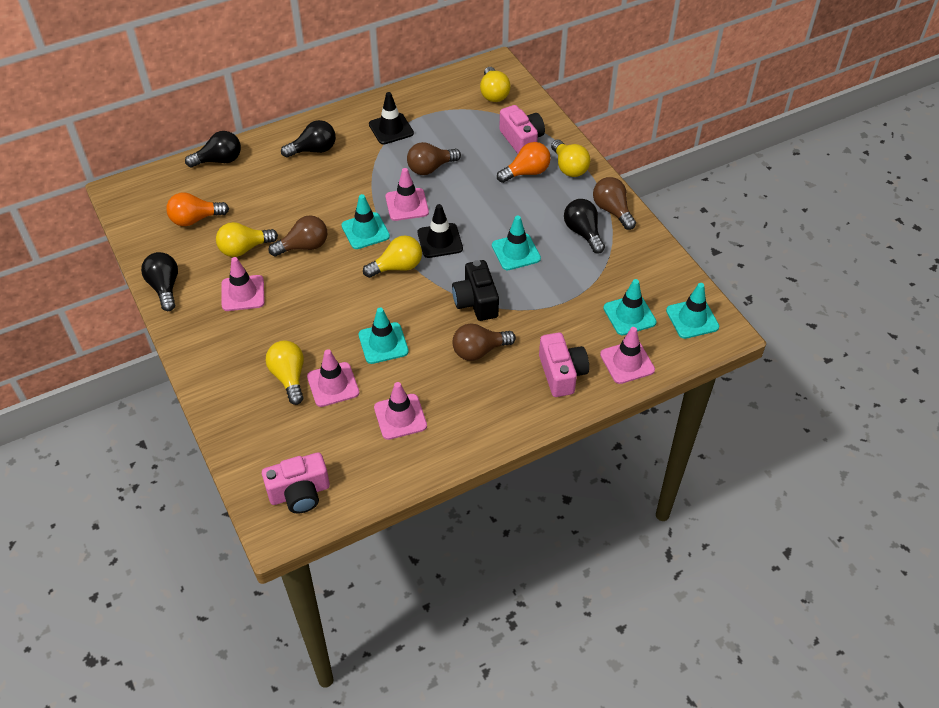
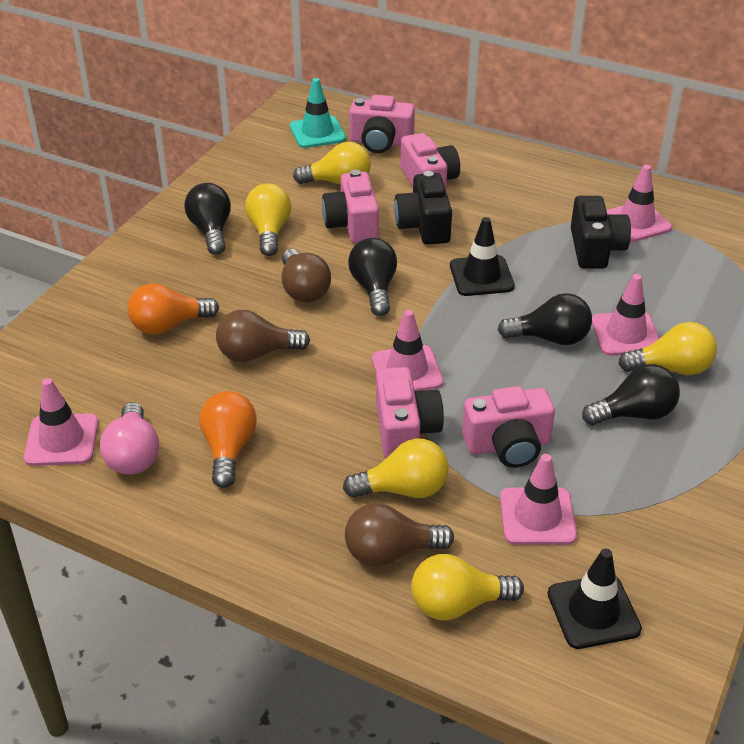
black camera: 1 -> 2
brown light bulb: 4 -> 3
pink camera: 3 -> 5
pink light bulb: 0 -> 1
turquoise traffic cone: 5 -> 1

